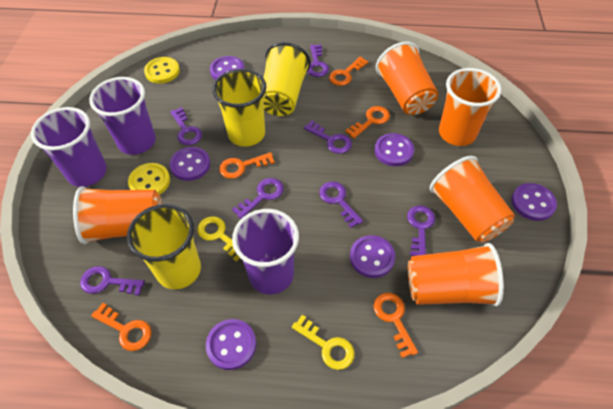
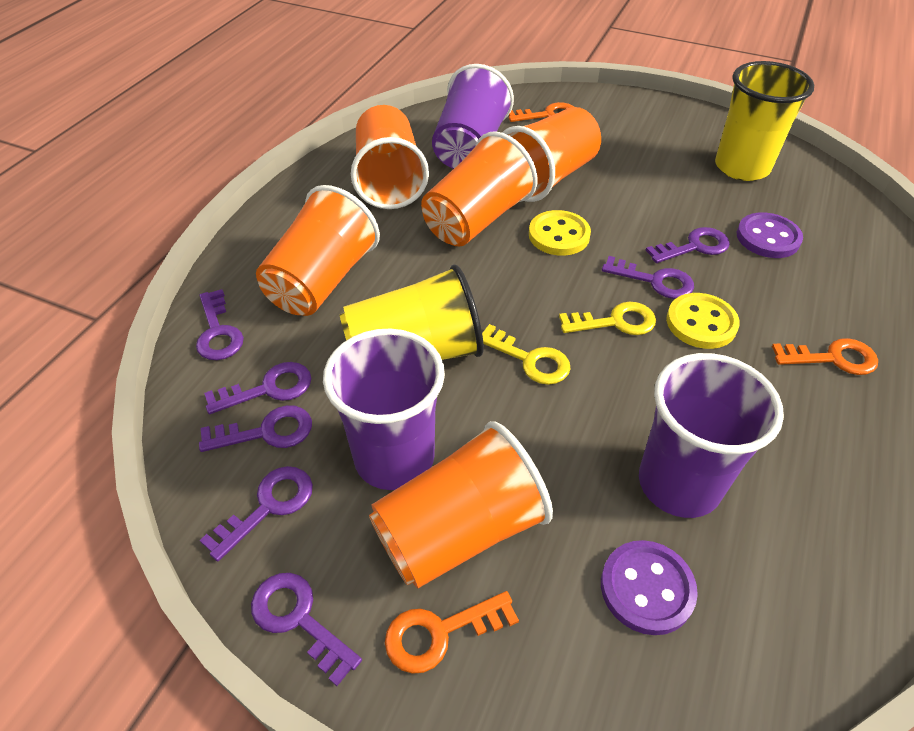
orange key: 5 -> 3
purple button: 6 -> 2
yellow cup: 3 -> 2

